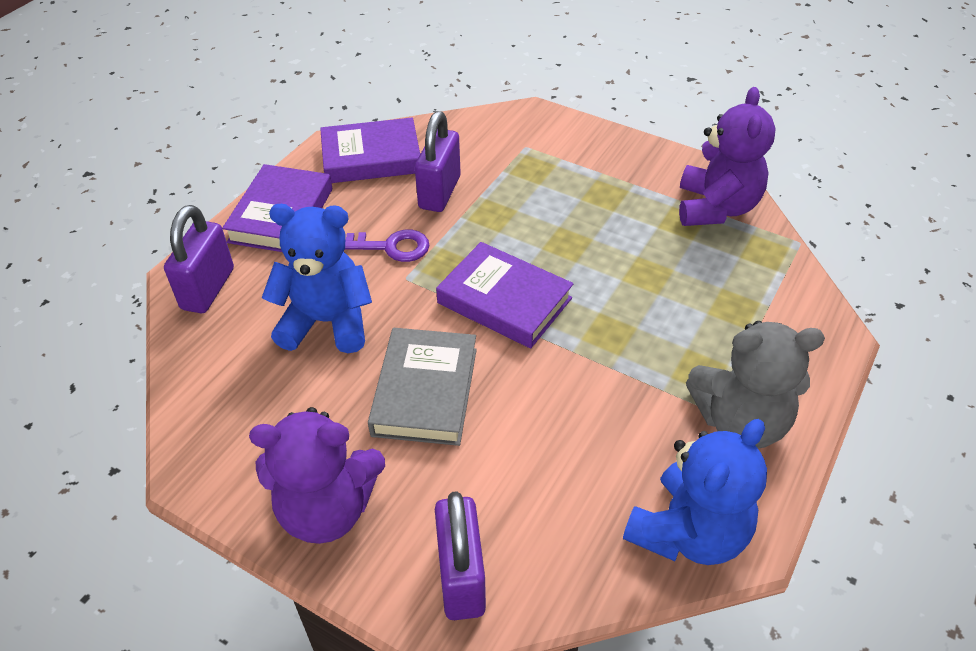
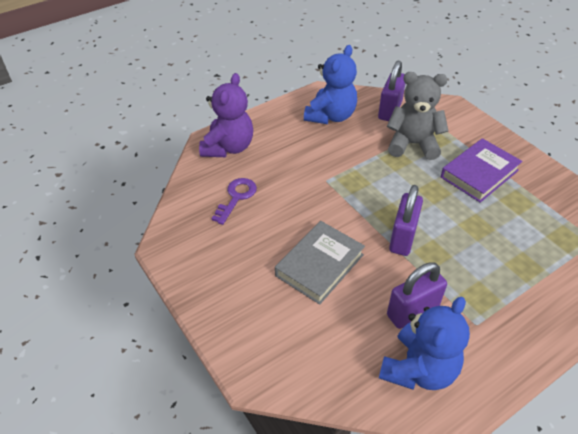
purple book: 3 -> 1
purple teddy bear: 2 -> 1

